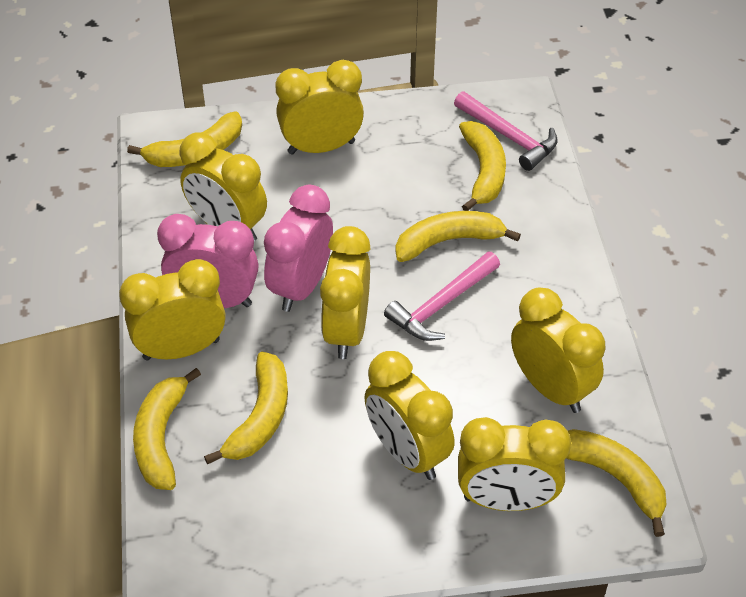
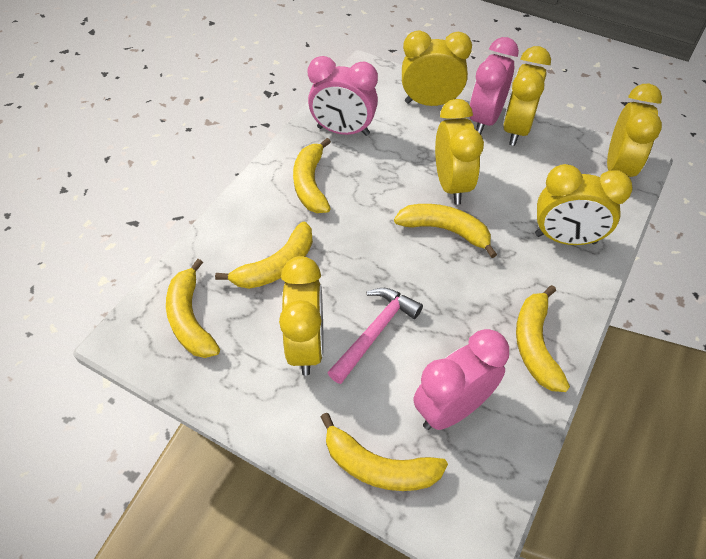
pink clock: 2 -> 3
pink hammer: 2 -> 1
yellow clock: 7 -> 6

